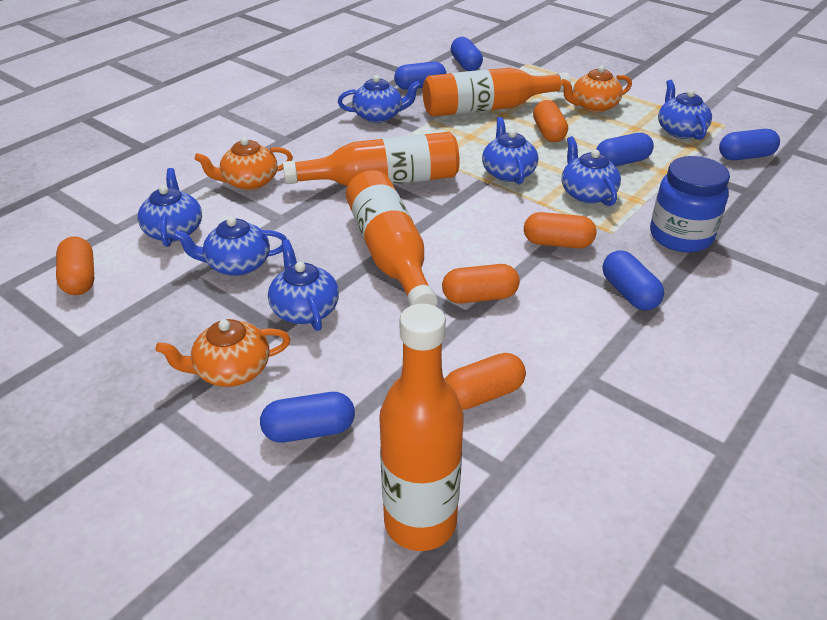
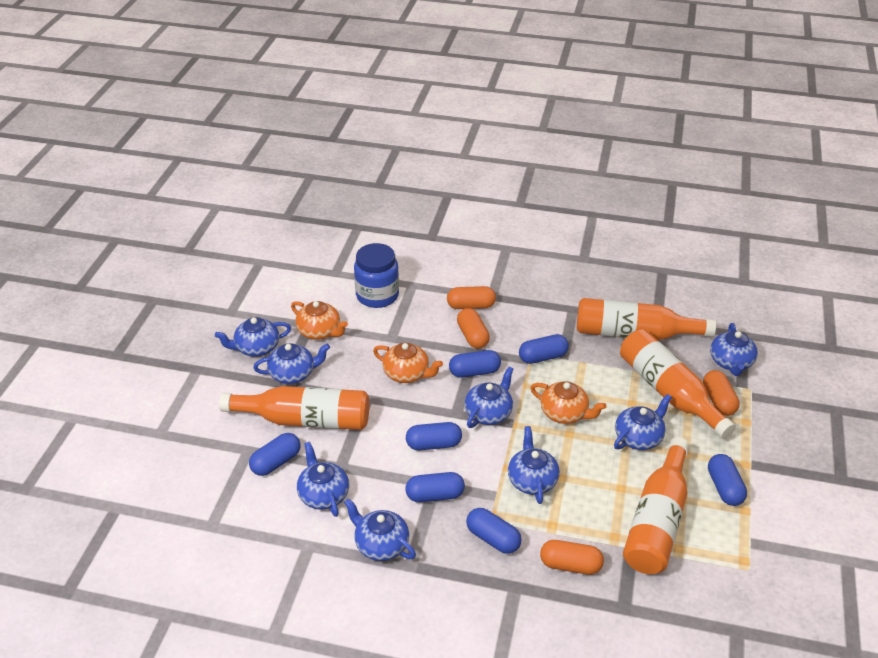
blue capsule: 6 -> 7
blue teapot: 7 -> 8
orange capsule: 5 -> 4

